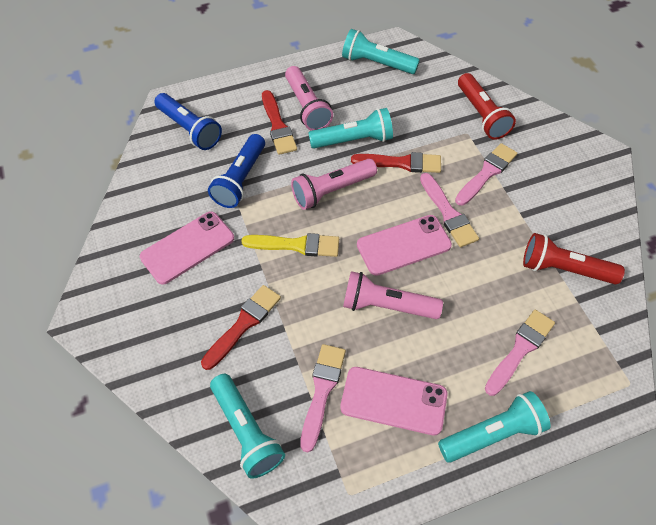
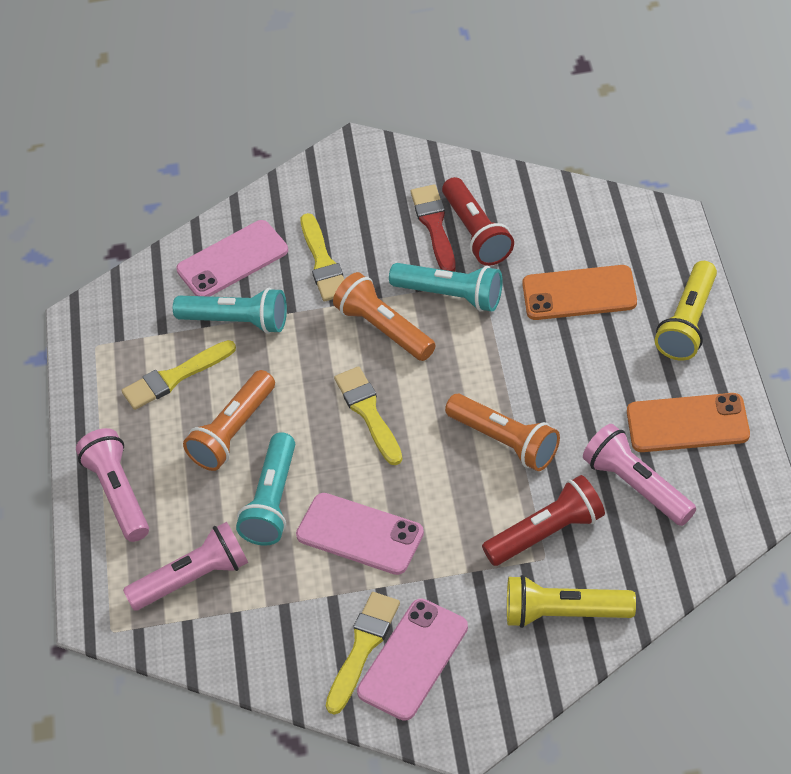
blue flashlight: 2 -> 0
orange flashlight: 0 -> 3
orange phone: 0 -> 2
pink brush: 4 -> 0
red brush: 3 -> 1
turquoise flashlight: 4 -> 3
yellow brush: 1 -> 4
yellow flashlight: 0 -> 2

